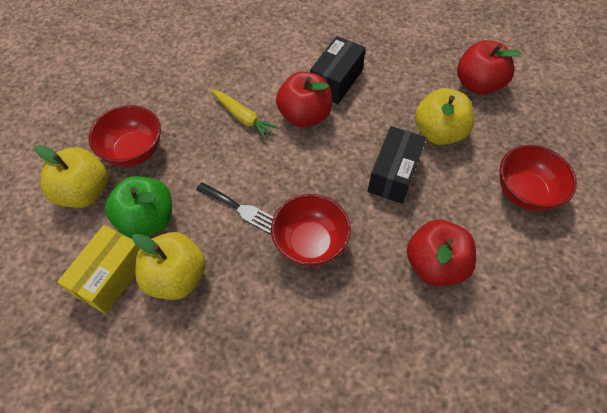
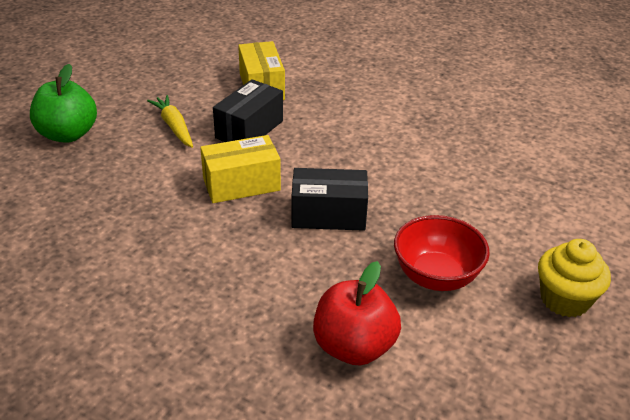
black fork: 1 -> 0
red apple: 3 -> 1
red bowl: 3 -> 1
yellow apple: 3 -> 0
yellow box: 1 -> 2
yellow cupcake: 0 -> 1

